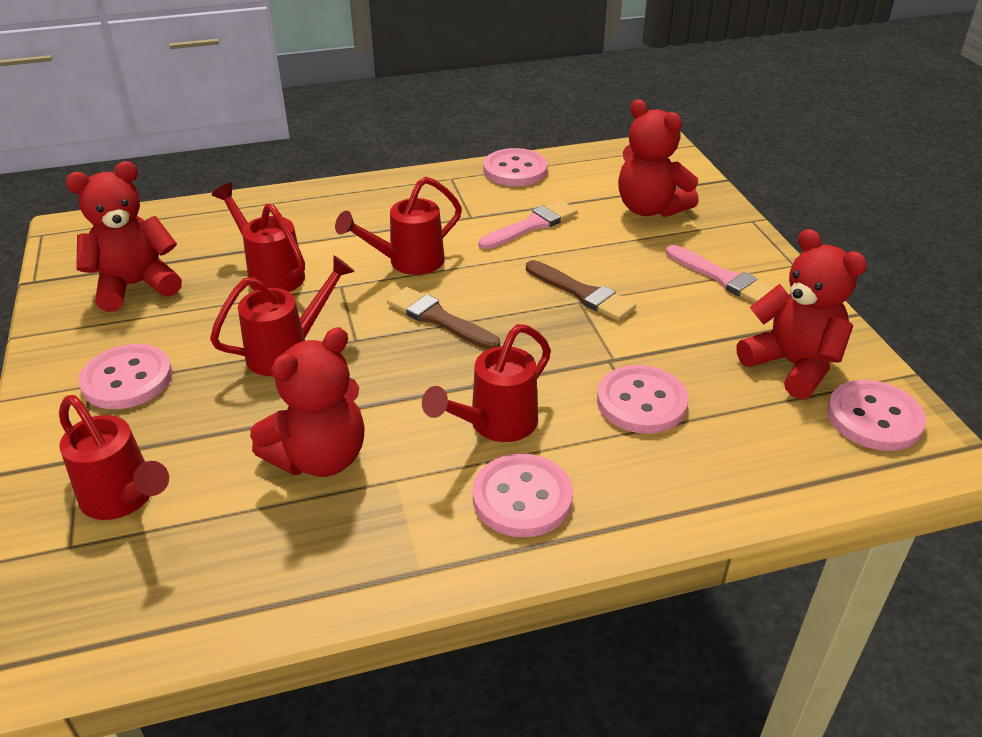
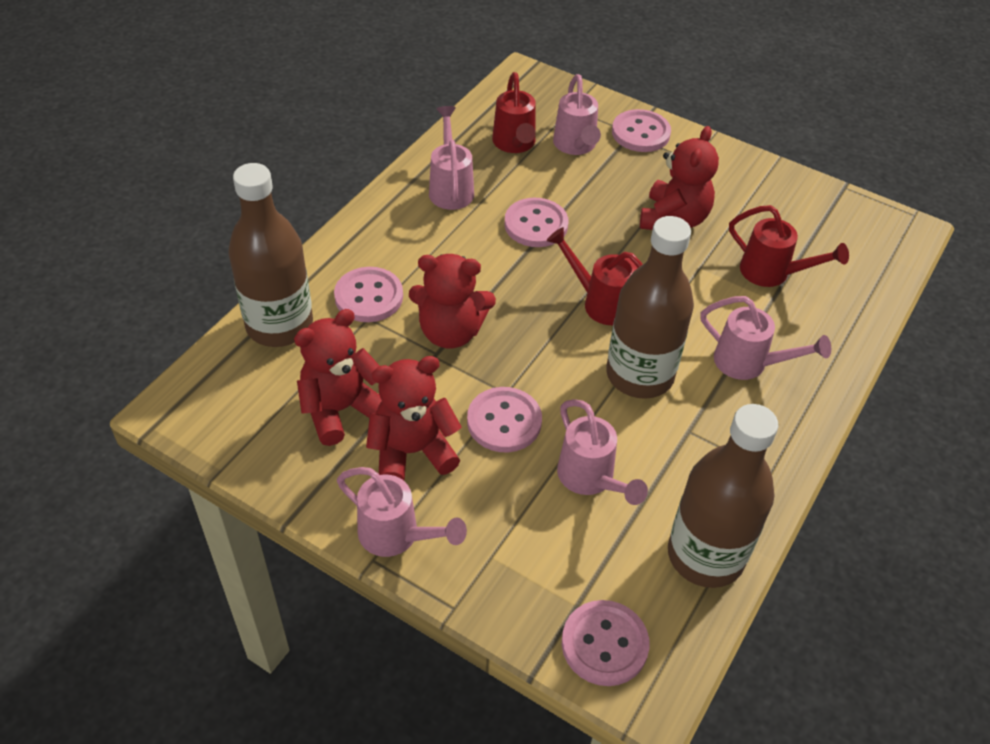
brown bottle: 0 -> 3
brown brush: 2 -> 0
pink brush: 2 -> 0
pink watering can: 0 -> 5
red watering can: 5 -> 3

